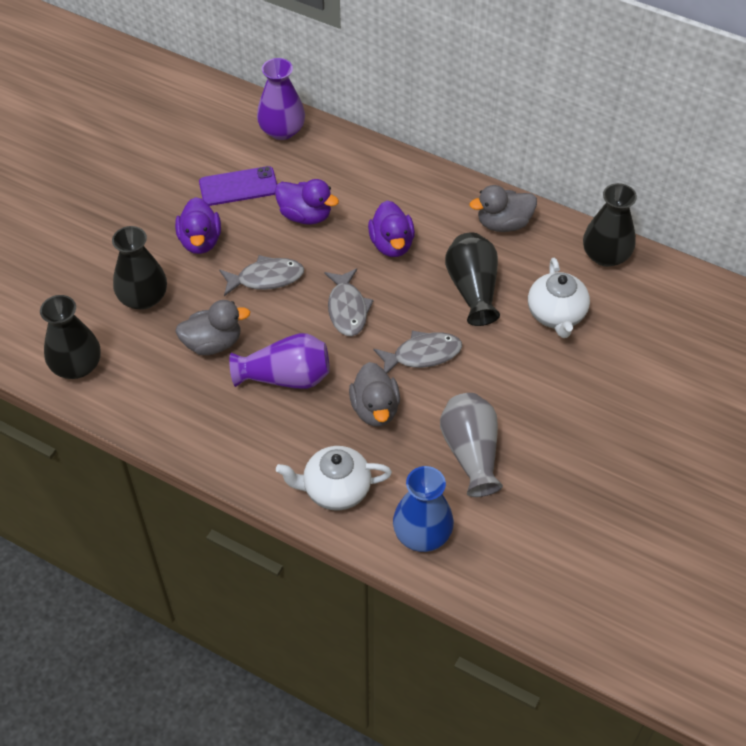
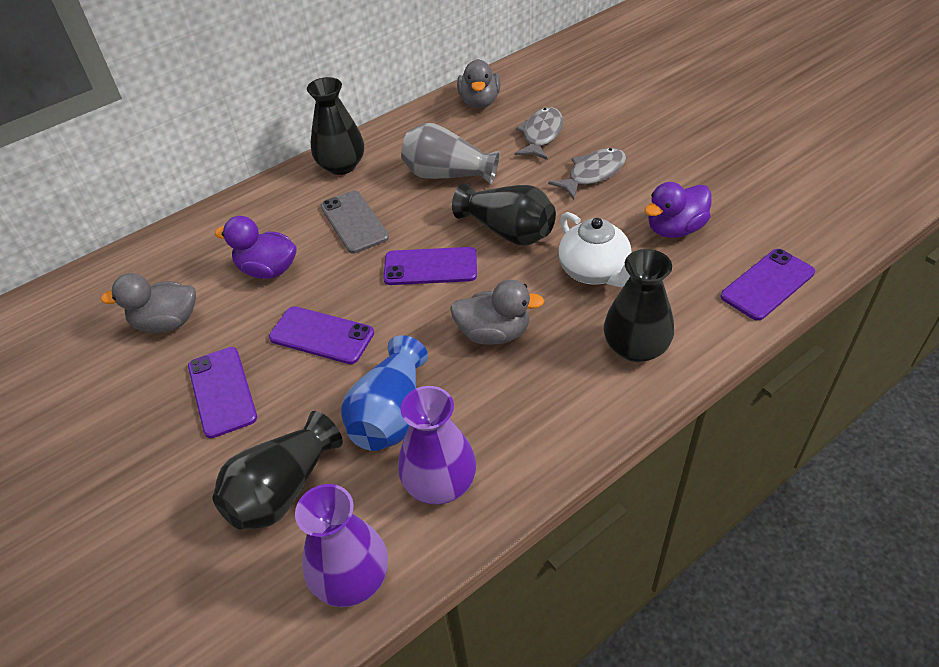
grey fish: 3 -> 2
grey phone: 0 -> 1
purple duck: 3 -> 2
purple phone: 1 -> 4
white teapot: 2 -> 1

